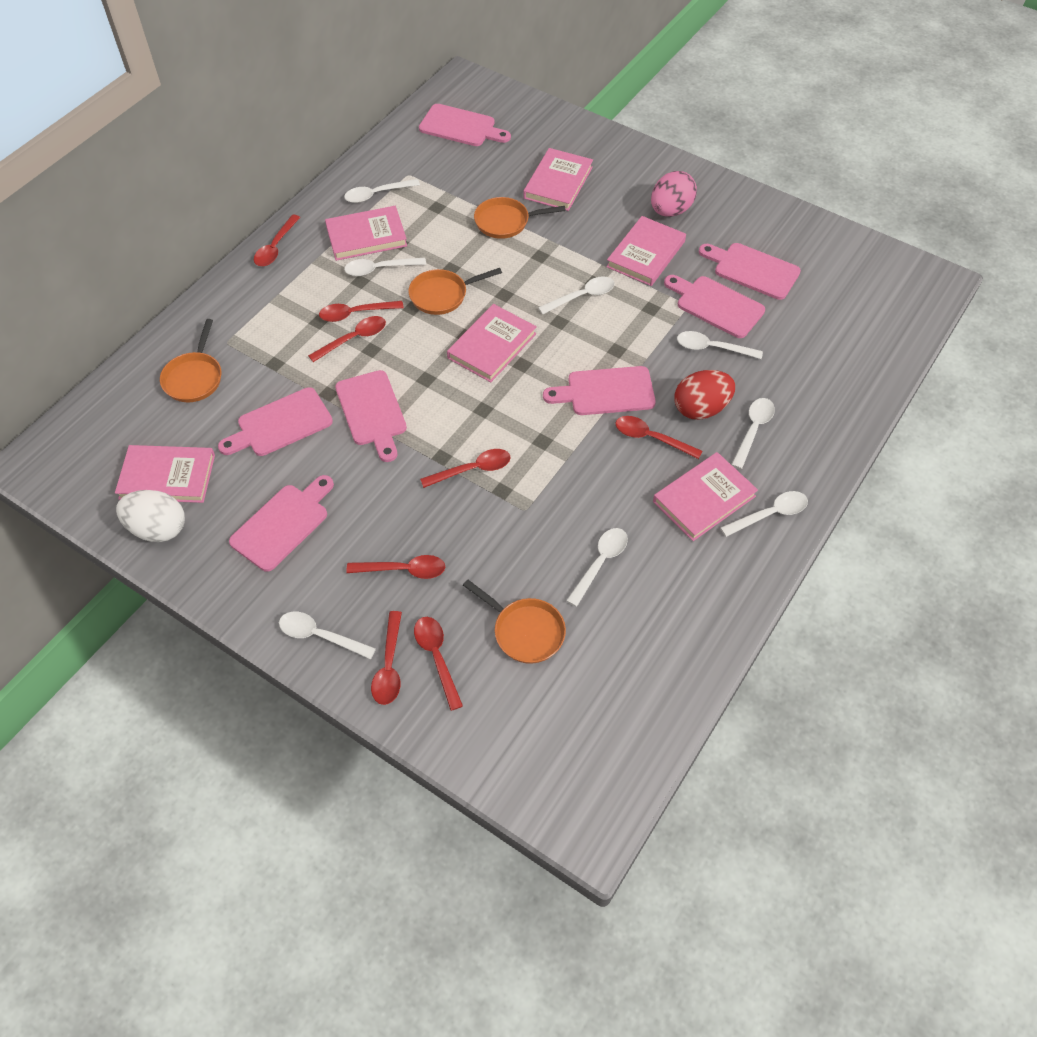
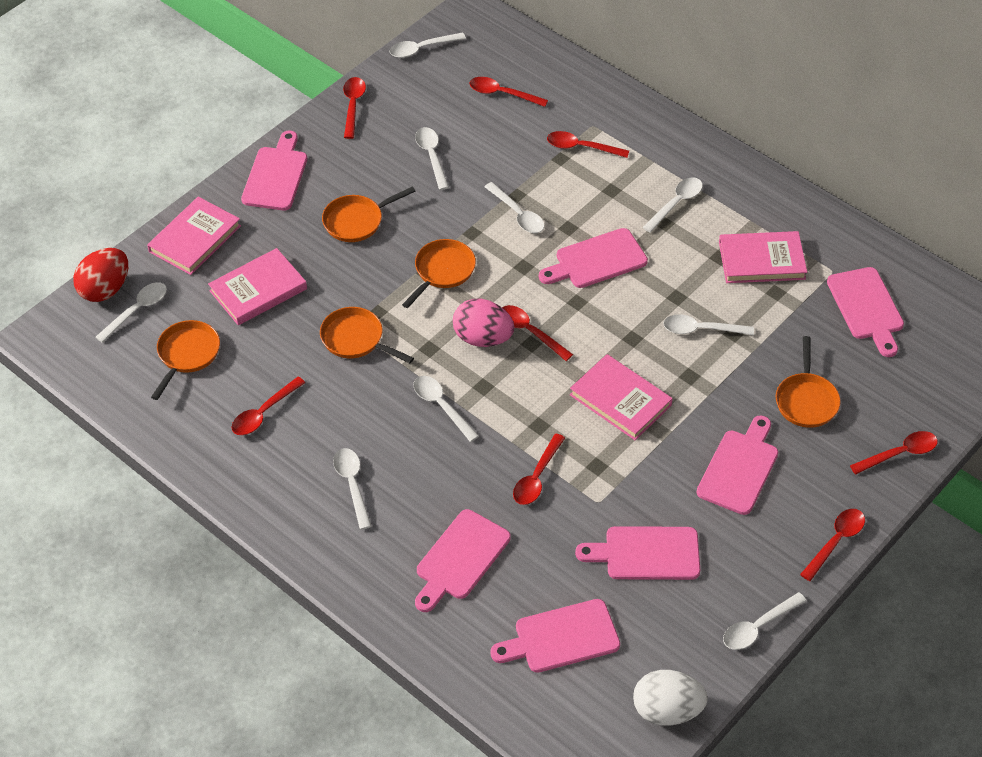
orange pan: 4 -> 5
pink book: 6 -> 4
white spoon: 8 -> 9

